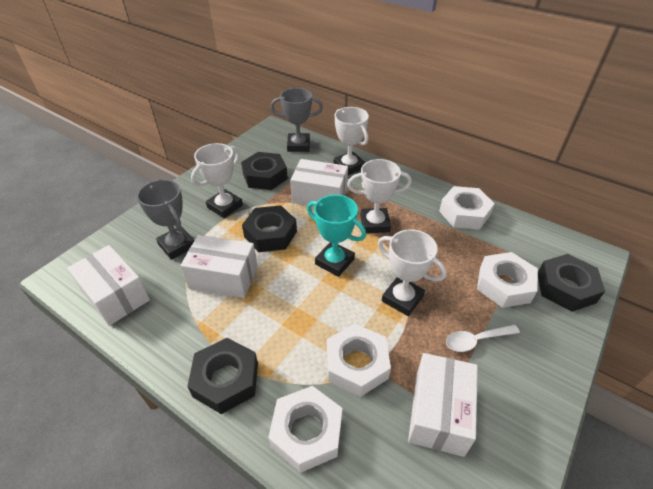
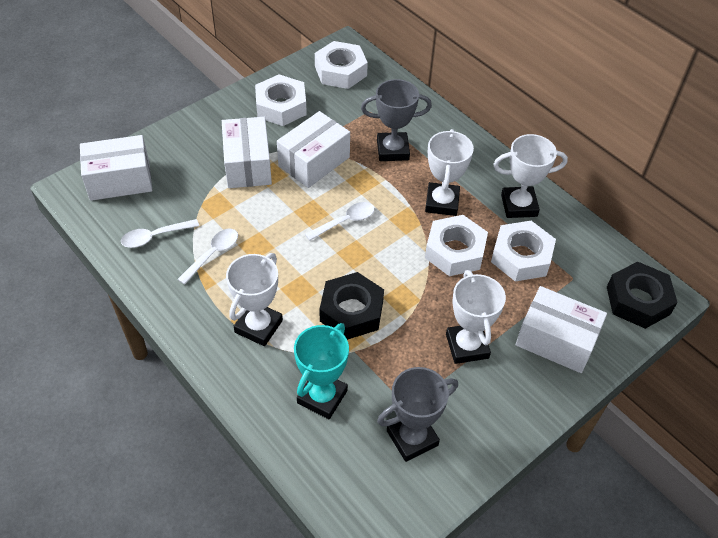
black nut: 4 -> 2
white spoon: 1 -> 3

